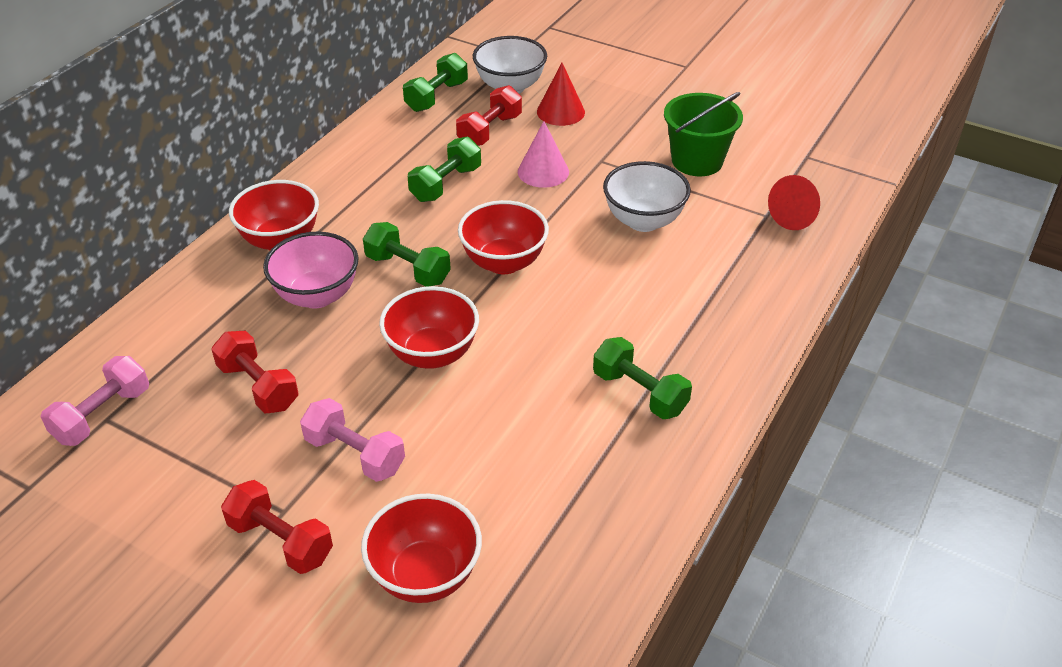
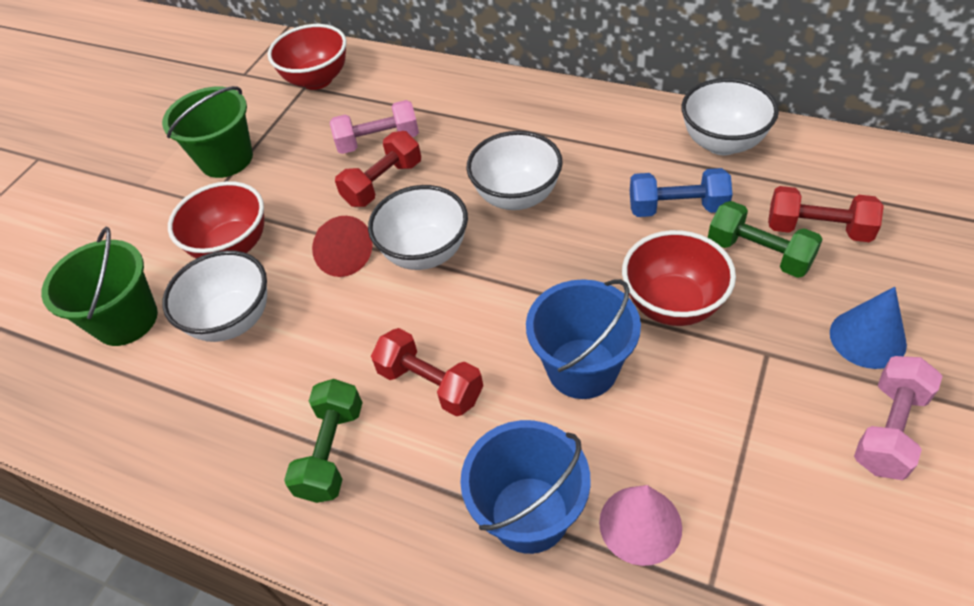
blue bucket: 0 -> 2
blue cone: 0 -> 1
blue dumbbell: 0 -> 1
green bucket: 1 -> 2
green dumbbell: 4 -> 2
pink bowl: 1 -> 0
red bowl: 4 -> 3
red cone: 2 -> 1
white bowl: 2 -> 4

